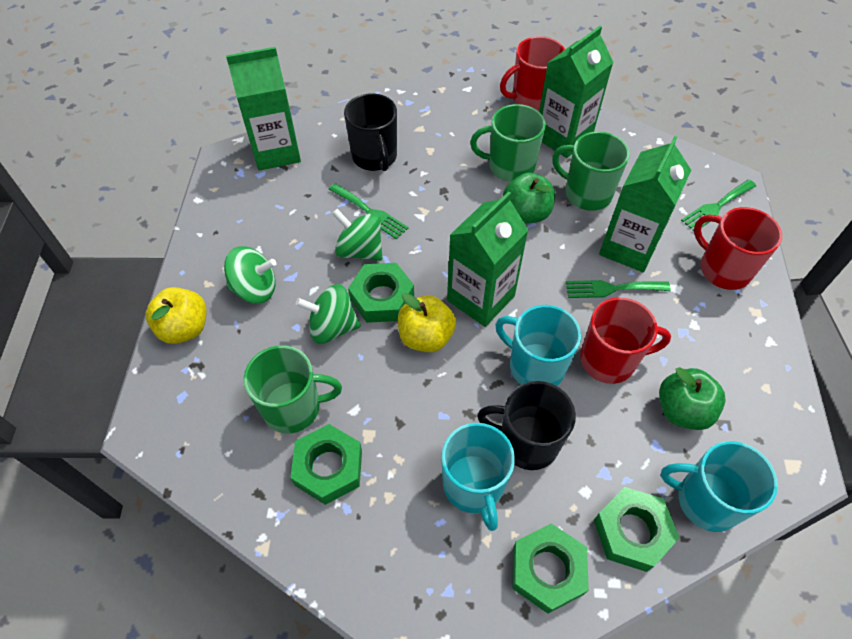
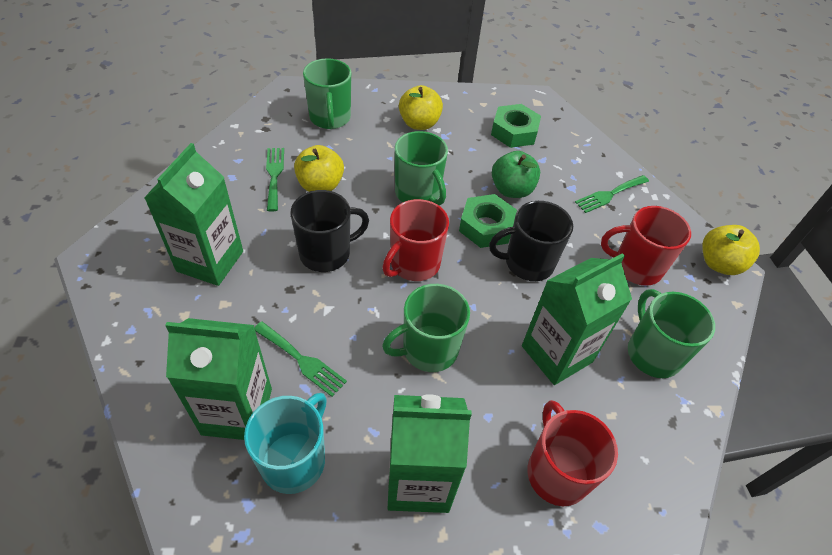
green apple: 2 -> 1
green mug: 3 -> 4
green nut: 4 -> 2
green spinning top: 3 -> 0
turquoise mug: 3 -> 1
yellow apple: 2 -> 3

